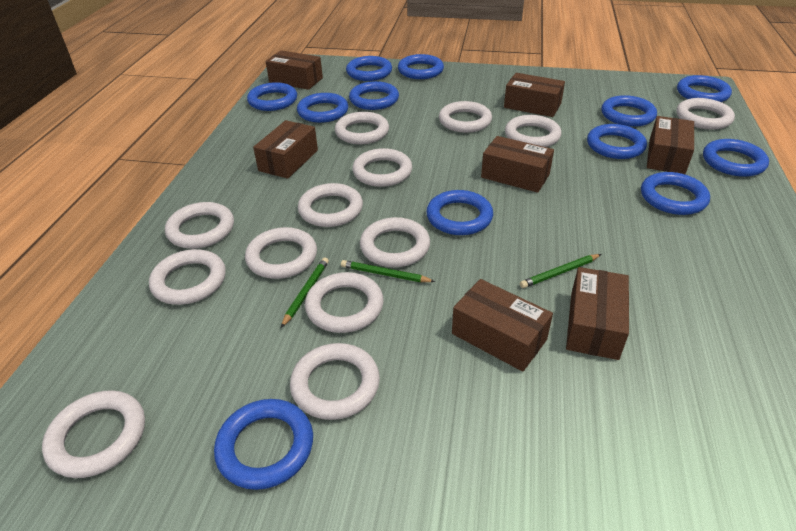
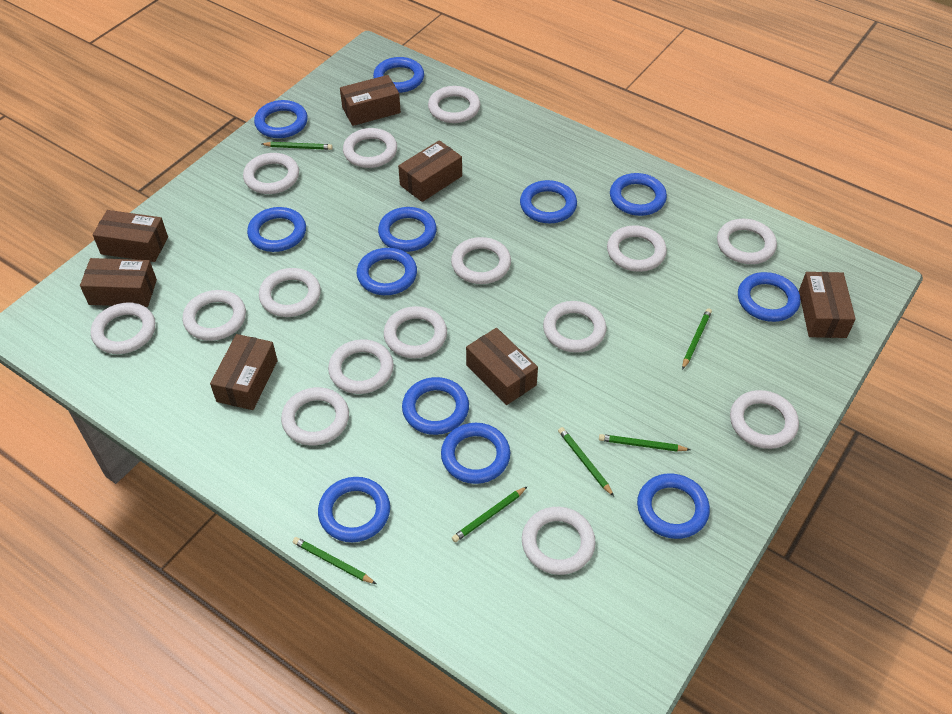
green pencil: 3 -> 6
white ring: 13 -> 15

